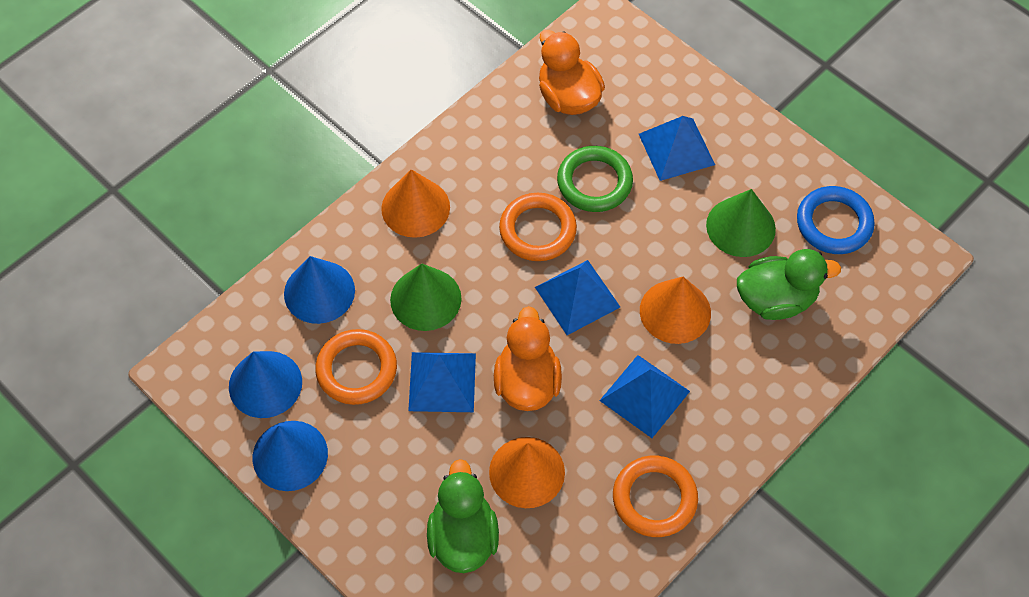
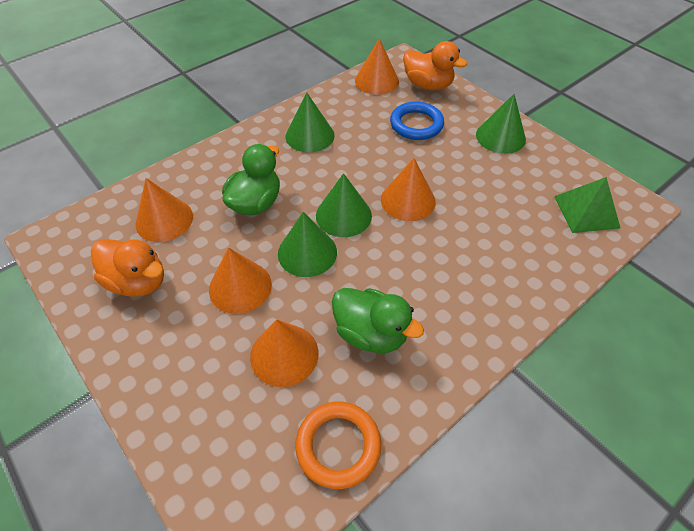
blue cone: 3 -> 0
blue pyramid: 4 -> 0
green cone: 2 -> 4
green pyramid: 0 -> 1
green ring: 1 -> 0
orange cone: 3 -> 5
orange ring: 3 -> 1

